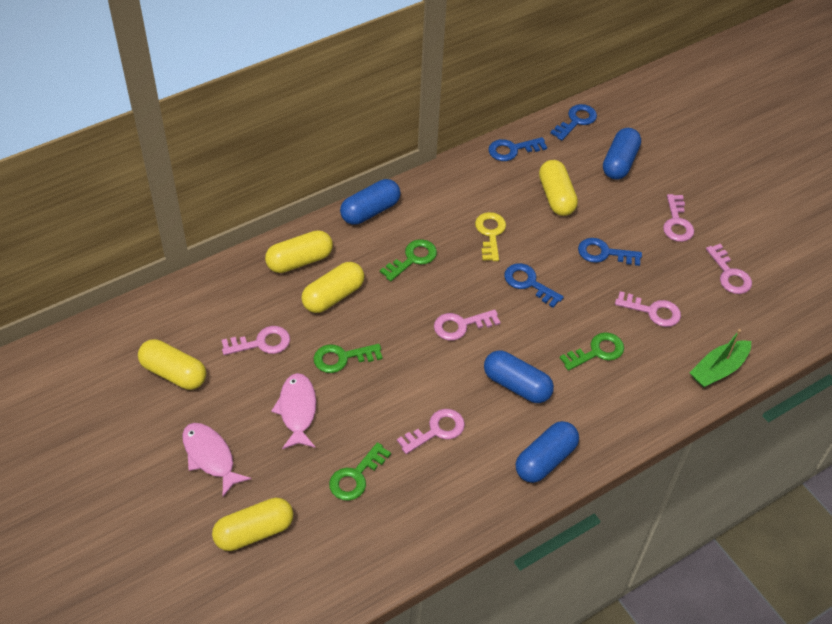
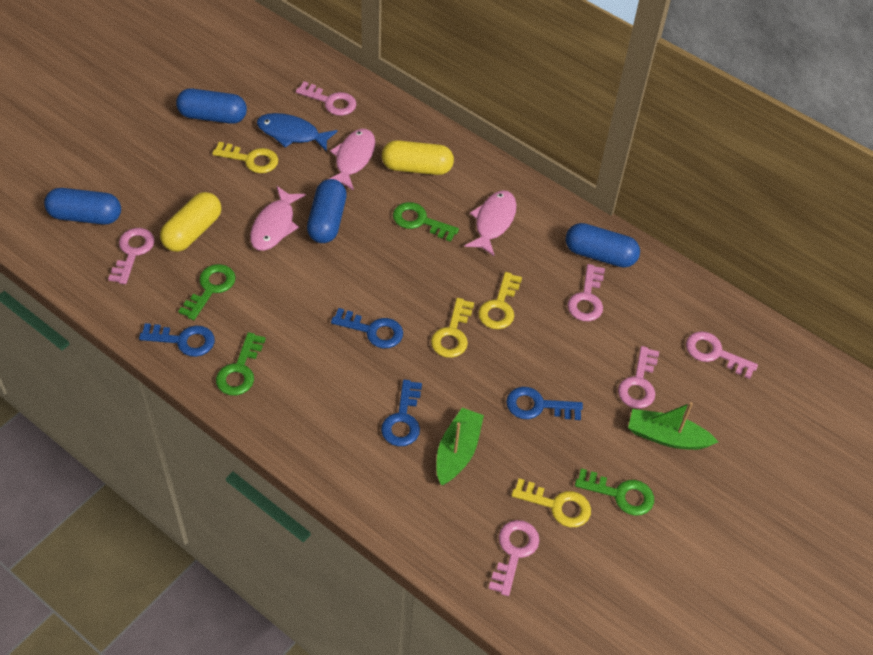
blue fish: 0 -> 1
green boat: 1 -> 2
pink fish: 2 -> 3
yellow capsule: 5 -> 2
yellow key: 1 -> 4

